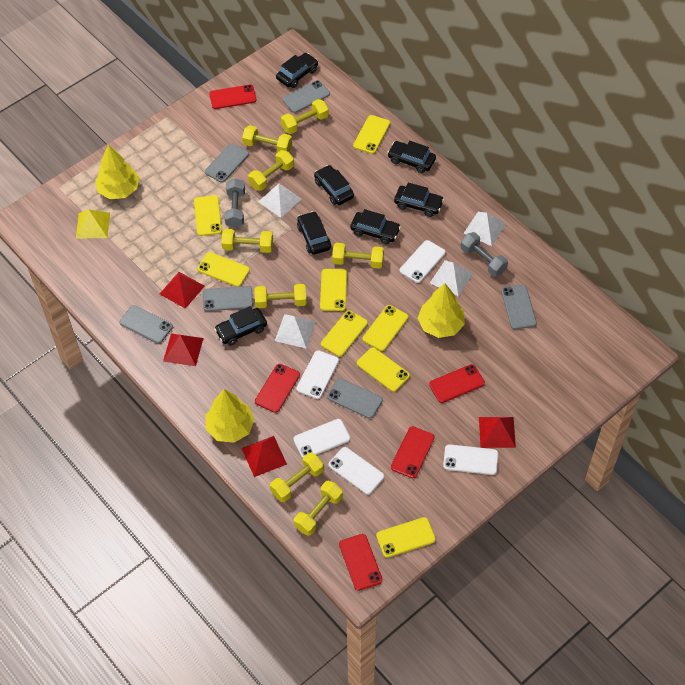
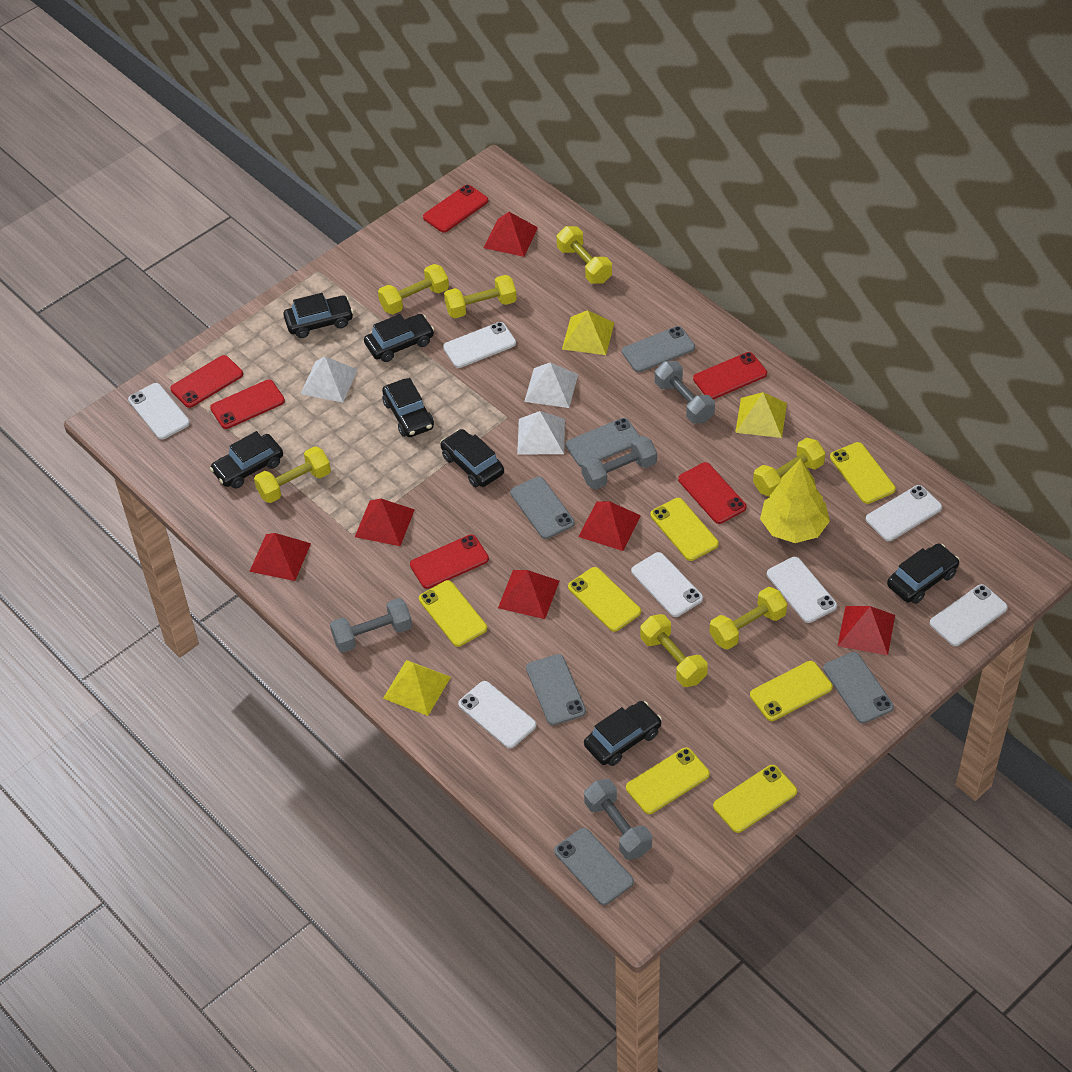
grey dumbbell: 2 -> 4
red phone: 5 -> 6
red pyramid: 4 -> 6
white phone: 5 -> 7
white pyramid: 4 -> 3
yellow dumbbell: 8 -> 7
yellow phone: 8 -> 7
yellow pyramid: 1 -> 3
yellow tree: 3 -> 1

